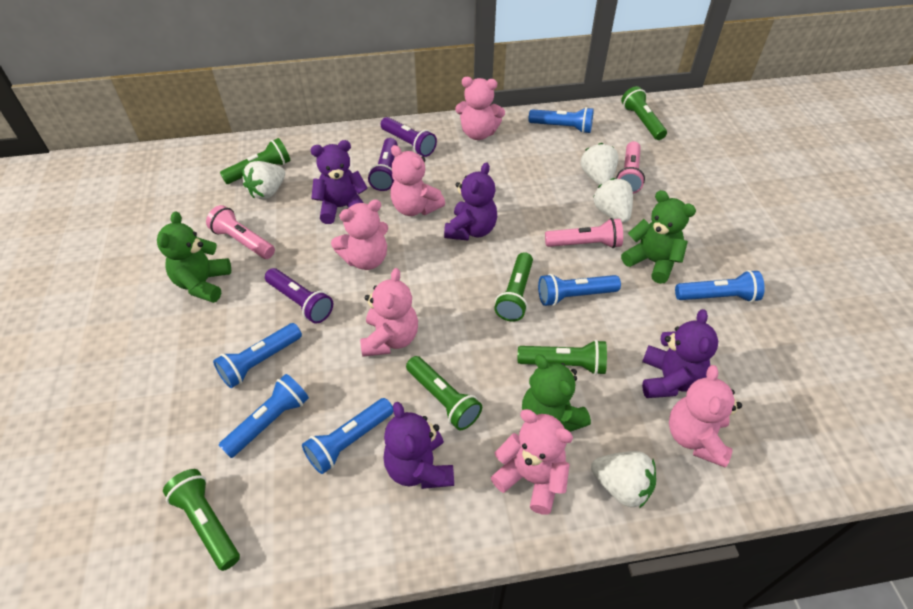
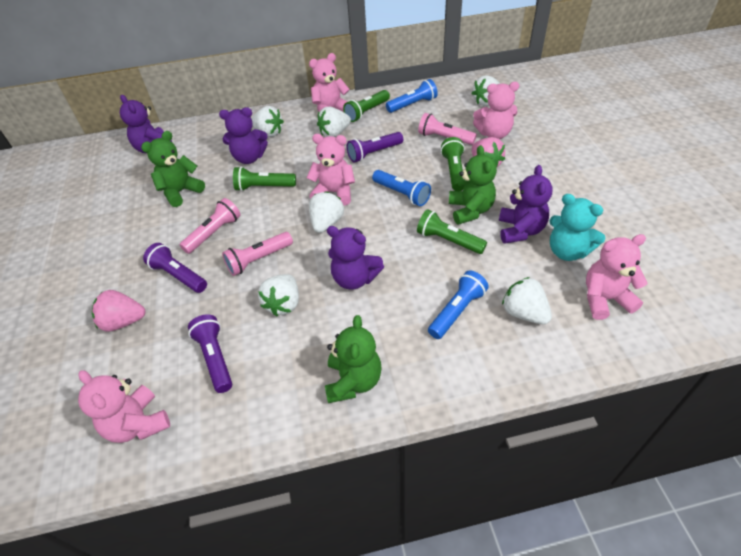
blue flashlight: 6 -> 3
green flashlight: 6 -> 4
pink strawberry: 0 -> 2
pink teddy bear: 6 -> 5
turquoise teddy bear: 0 -> 1
white strawberry: 4 -> 6

